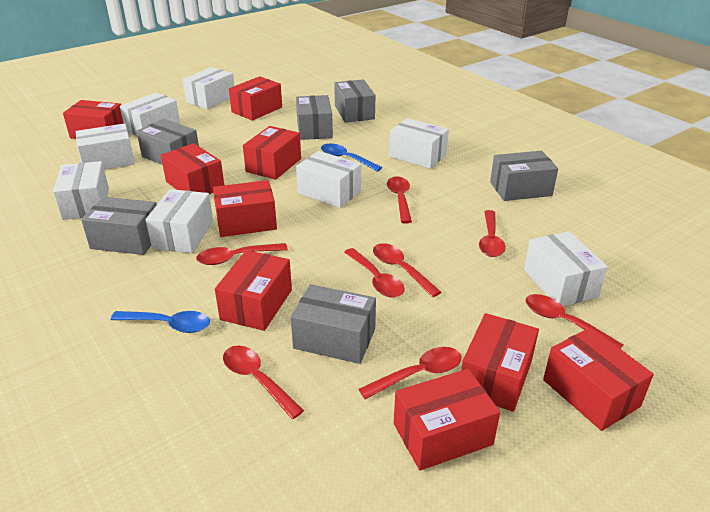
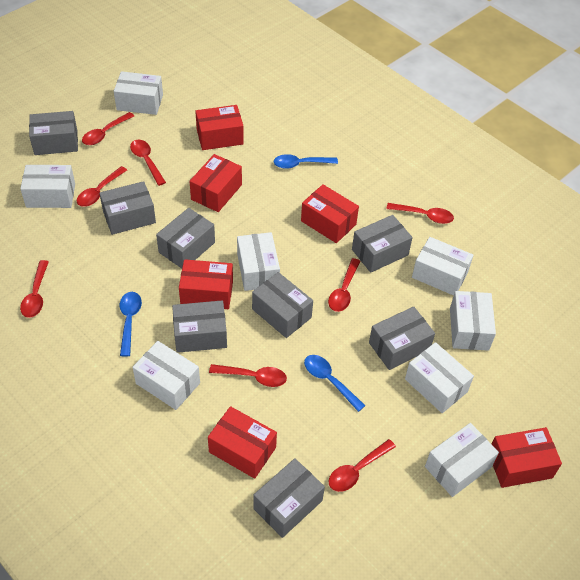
blue spoon: 2 -> 3
grey box: 6 -> 8
red box: 9 -> 6

